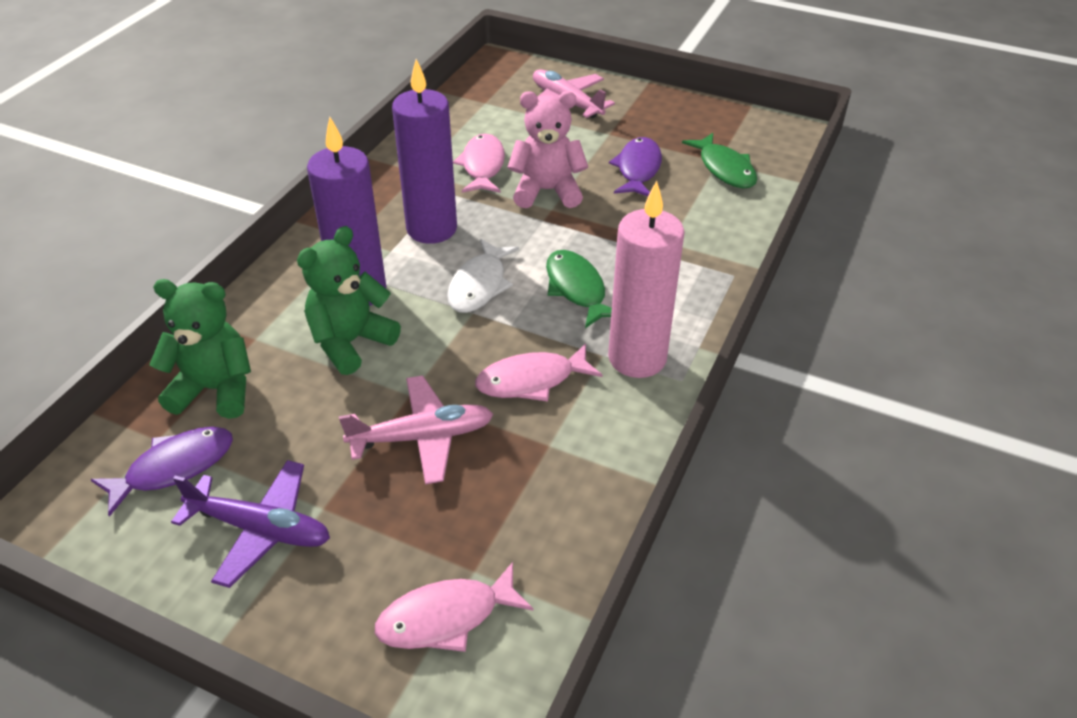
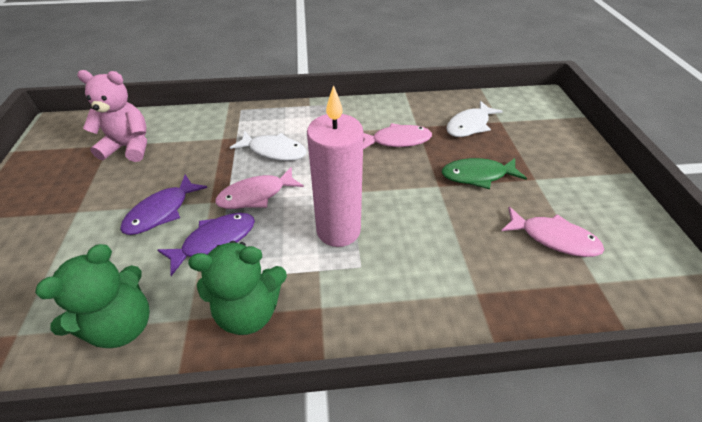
green fish: 2 -> 1
pink plane: 2 -> 0
purple candle: 2 -> 0
purple plane: 1 -> 0
white fish: 1 -> 2

